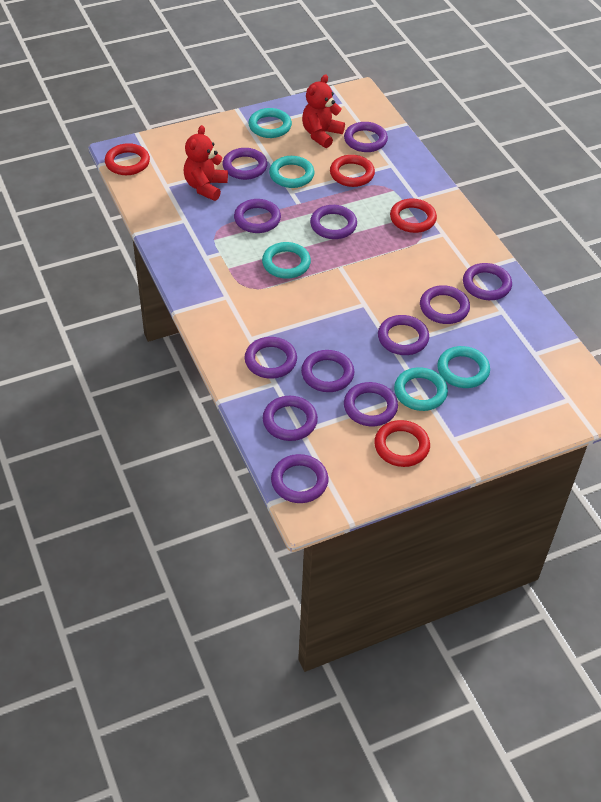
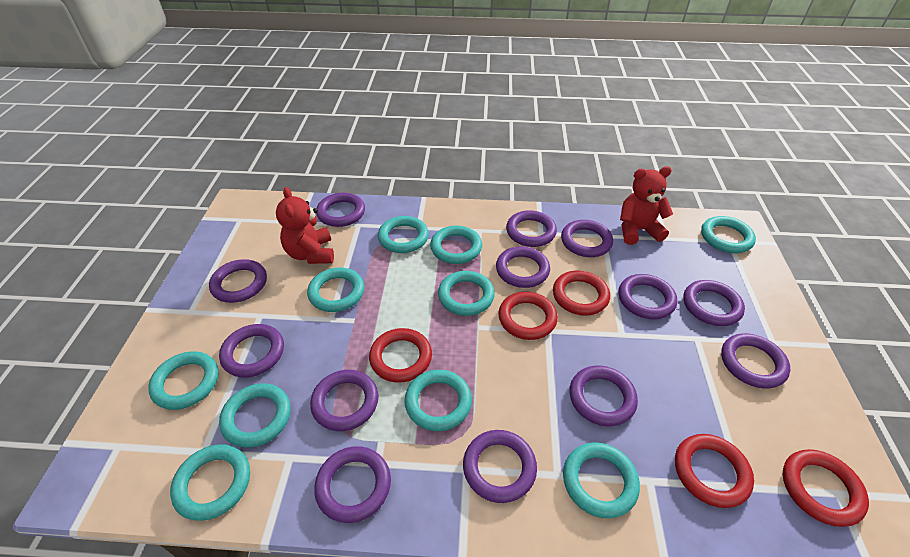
purple ring: 12 -> 13
red ring: 4 -> 5
turquoise ring: 5 -> 10

